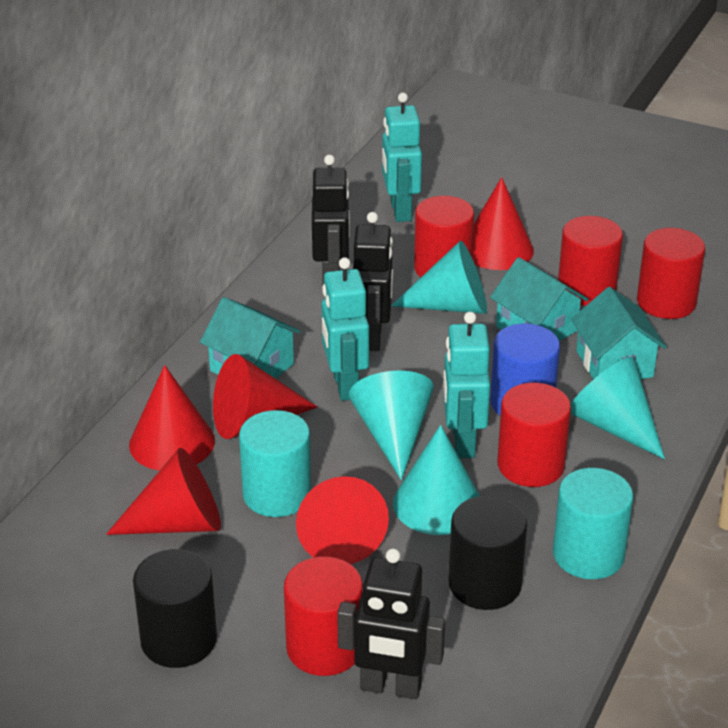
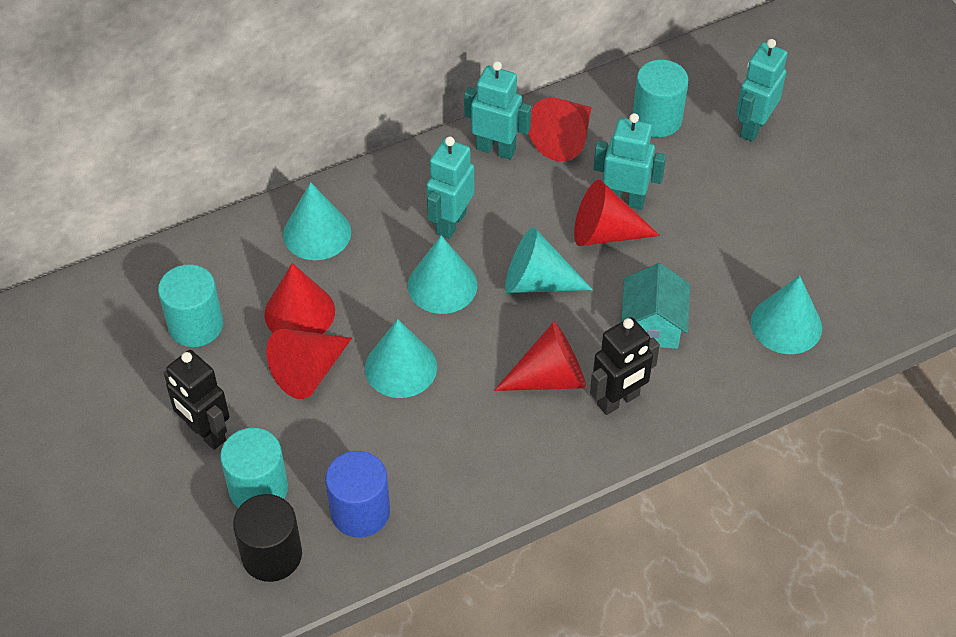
black cylinder: 2 -> 1
black robot: 3 -> 2
red cylinder: 5 -> 0
turquoise cone: 4 -> 5
turquoise cylinder: 2 -> 3
turquoise house: 3 -> 1
turquoise robot: 3 -> 4

